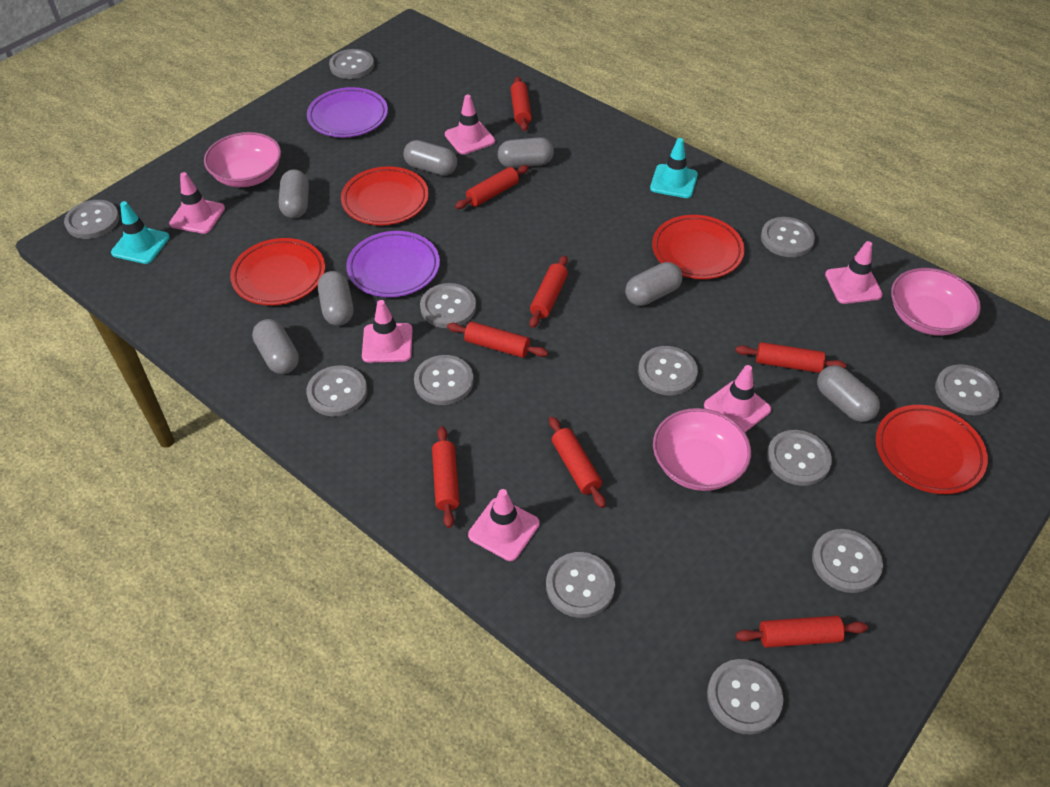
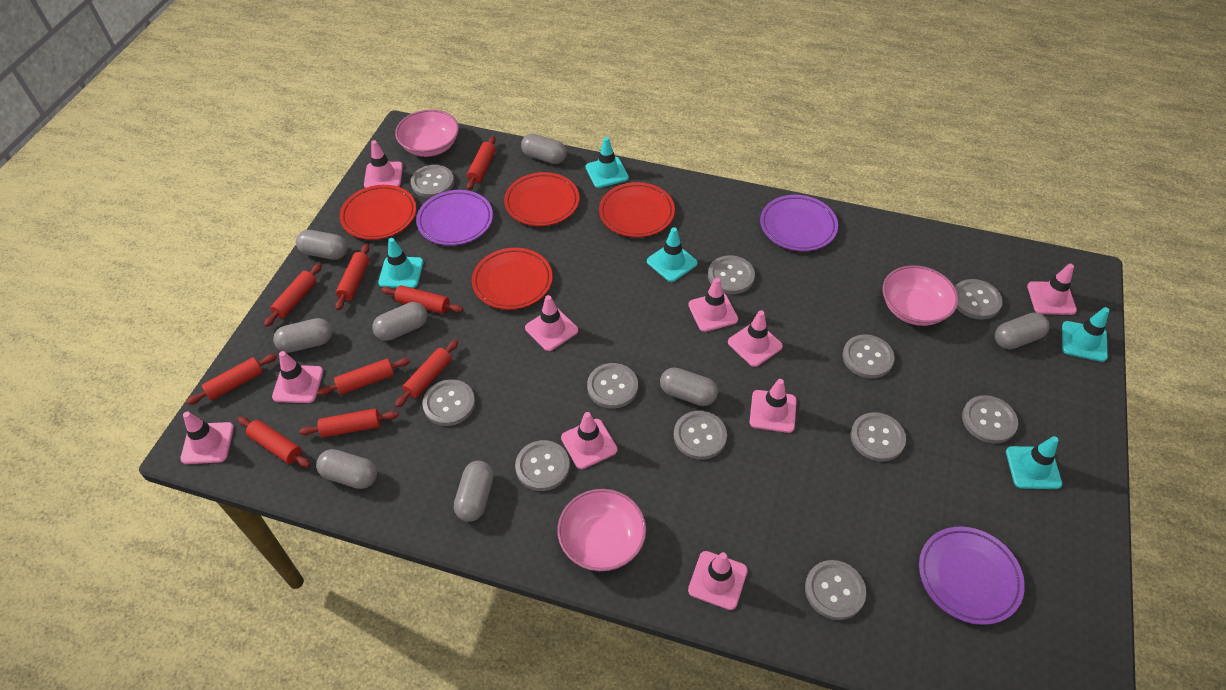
grey button: 12 -> 11
grey capsule: 7 -> 8
pink traffic cone: 6 -> 10
purple plate: 2 -> 3
red rolling pin: 8 -> 9
turquoise traffic cone: 2 -> 5

